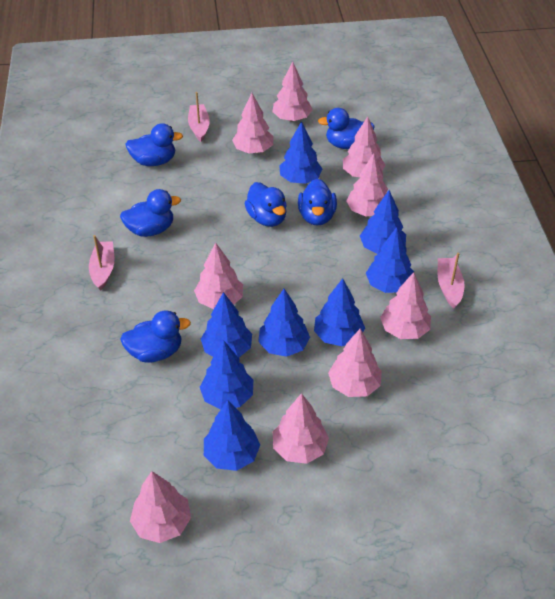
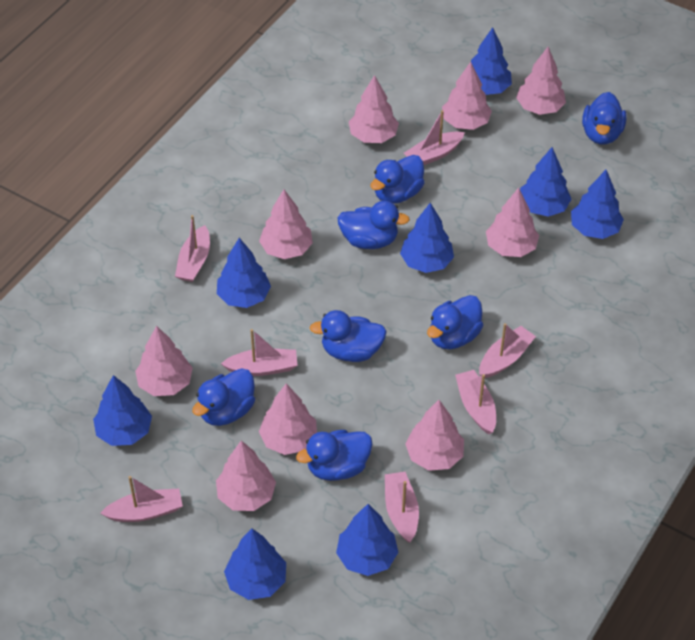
blue duck: 6 -> 7
pink boat: 3 -> 7

